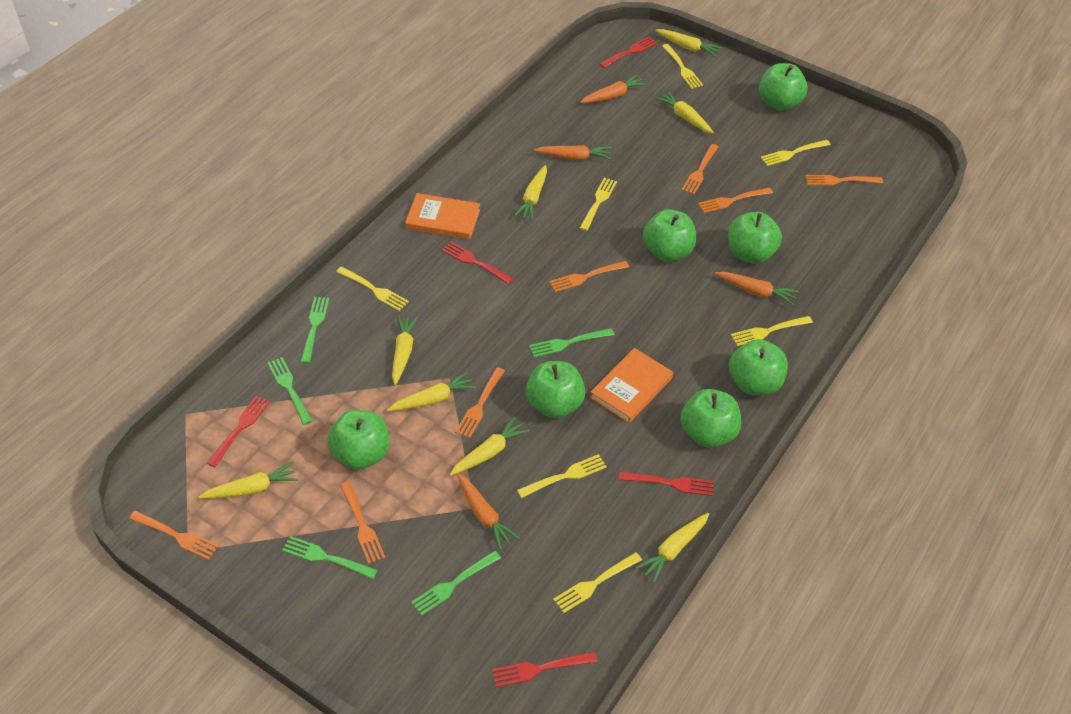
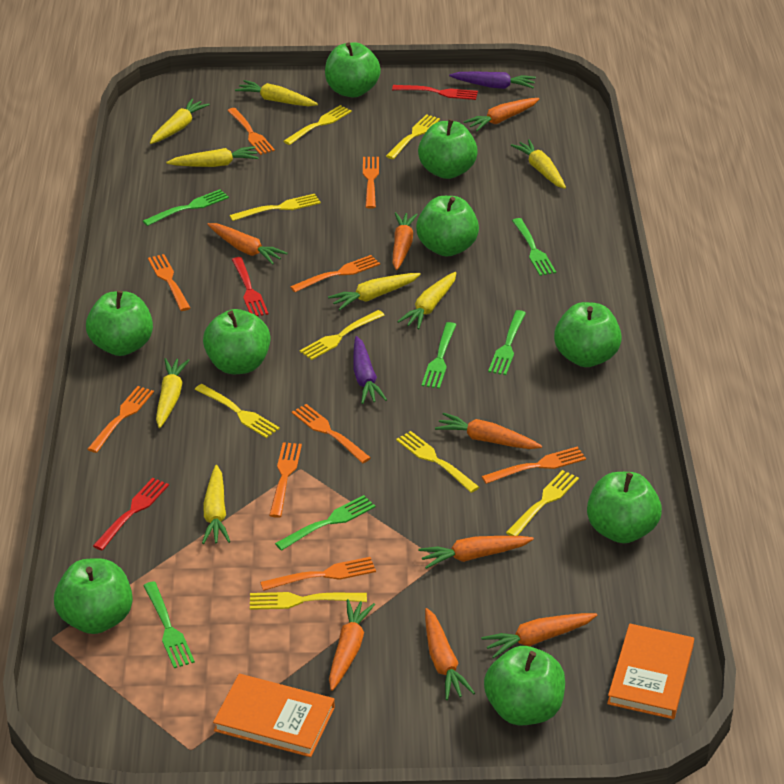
green apple: 7 -> 9
green fork: 5 -> 6
orange carrot: 4 -> 8
orange fork: 7 -> 9
purple carrot: 0 -> 2
red fork: 5 -> 3
yellow fork: 7 -> 8

